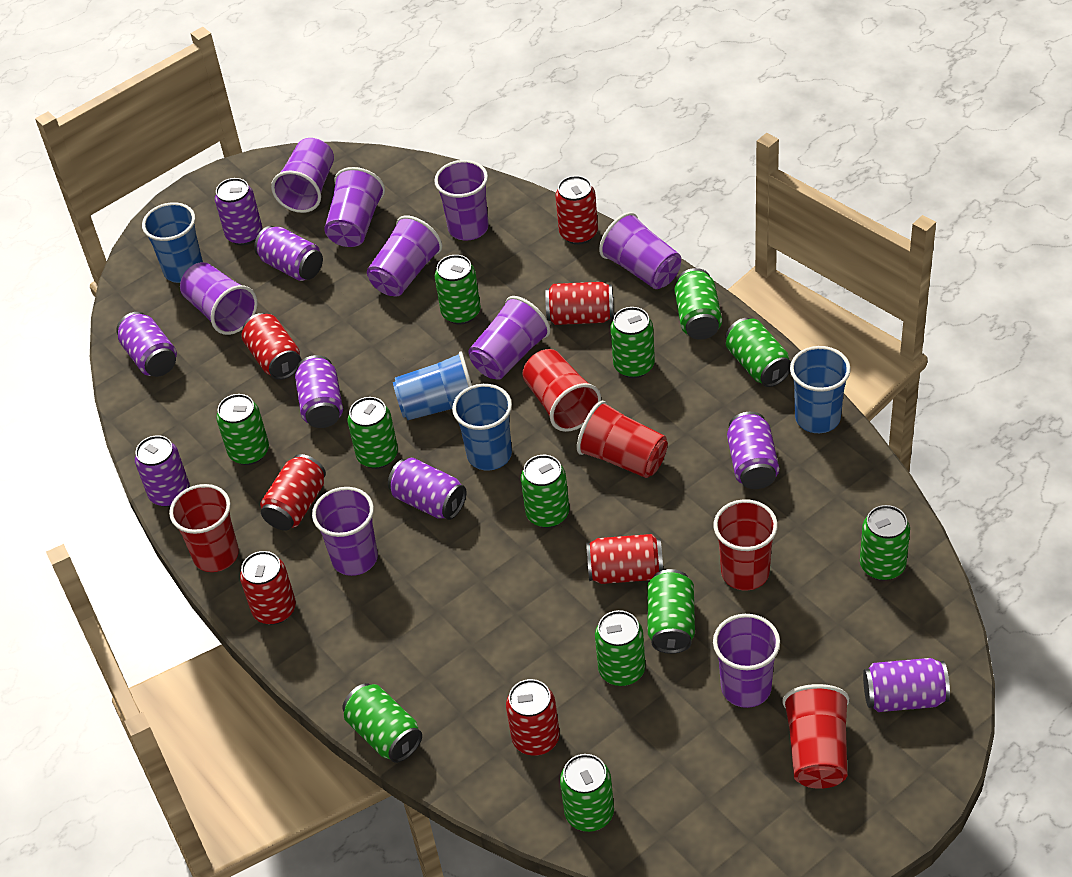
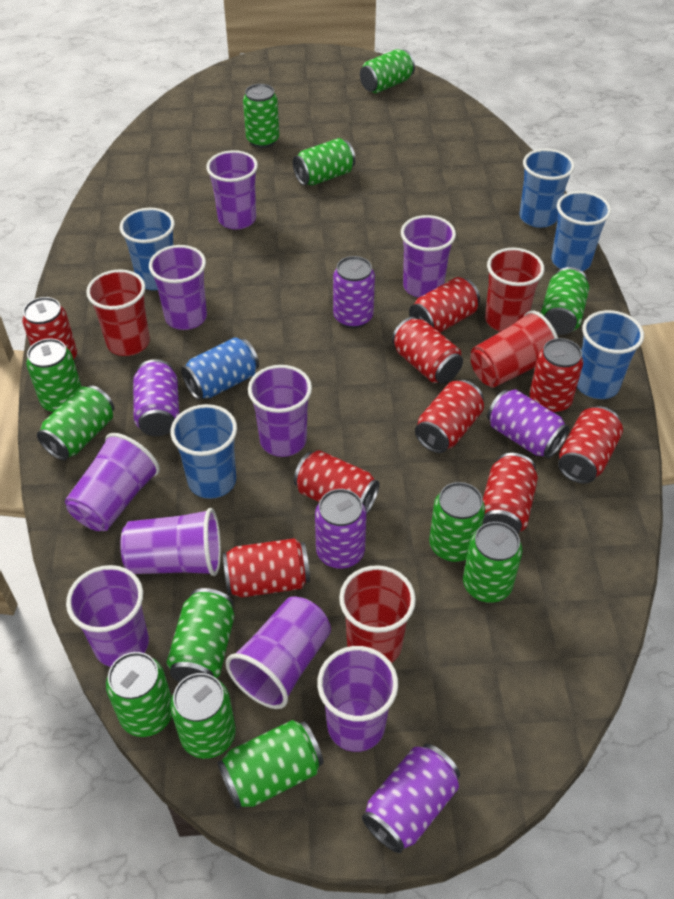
blue can: 0 -> 1
blue cup: 4 -> 5
purple can: 8 -> 5
red can: 7 -> 9
red cup: 5 -> 4

